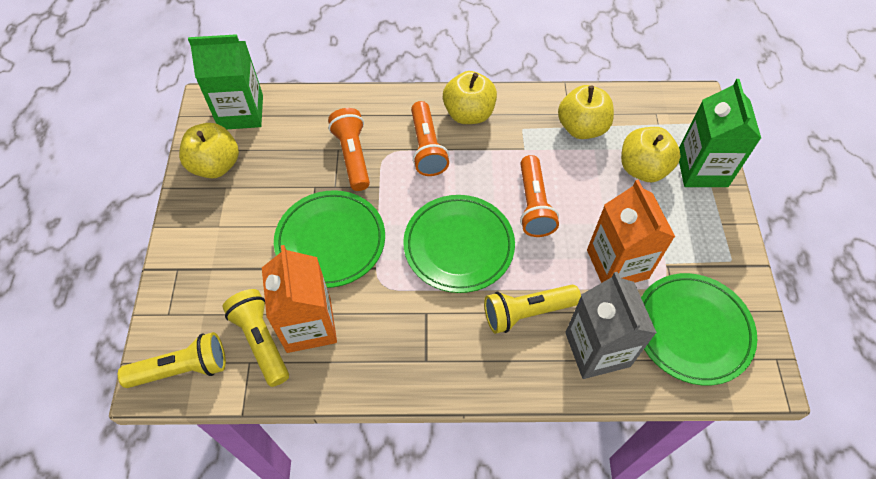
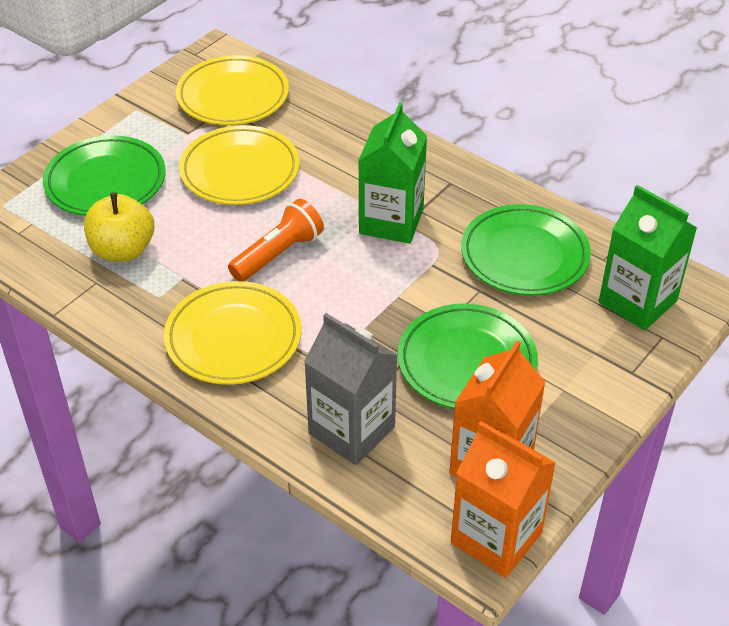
orange flashlight: 3 -> 1
yellow apple: 4 -> 1
yellow flashlight: 3 -> 0
yellow plate: 0 -> 3

